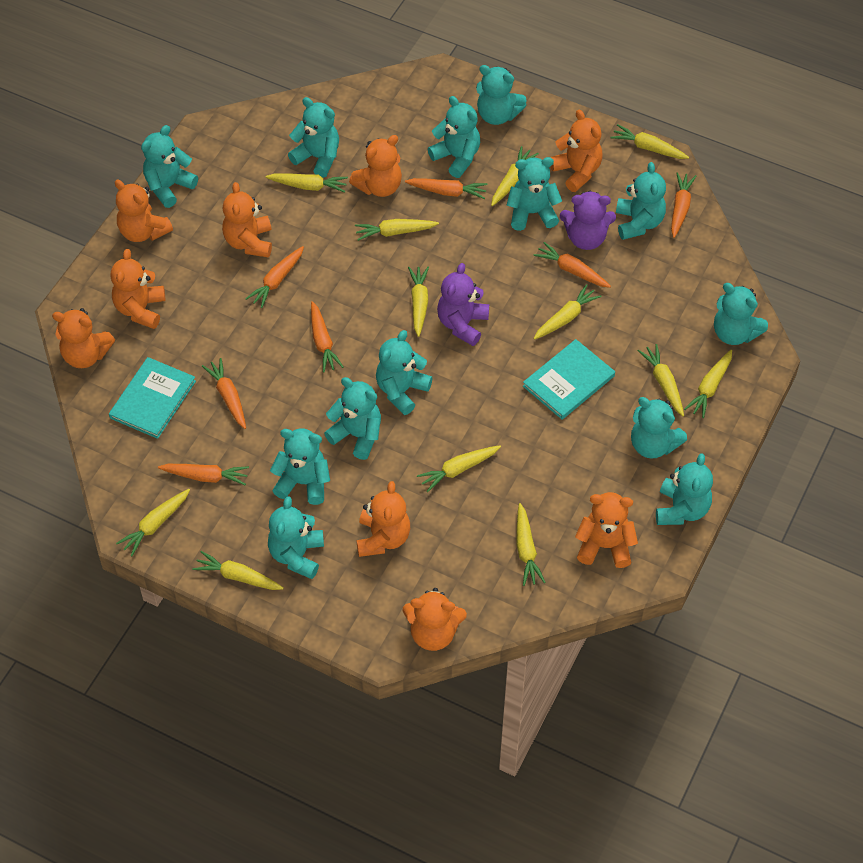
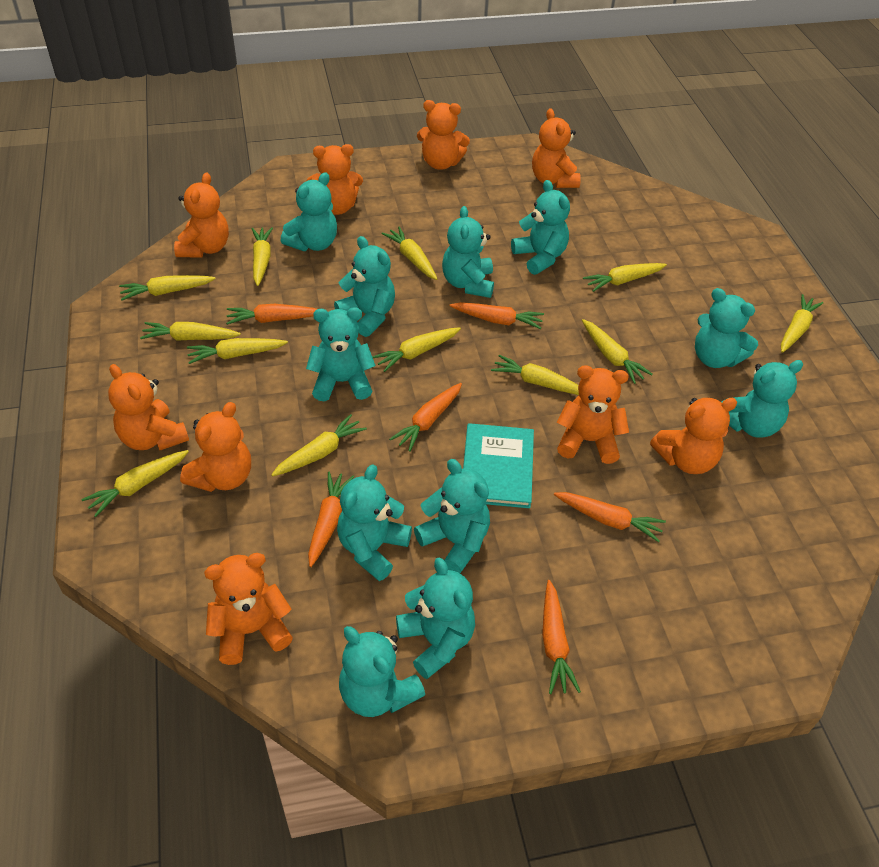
orange carrot: 7 -> 6
purple teddy bear: 2 -> 0
turquoise book: 2 -> 1
turquoise teddy bear: 13 -> 11

